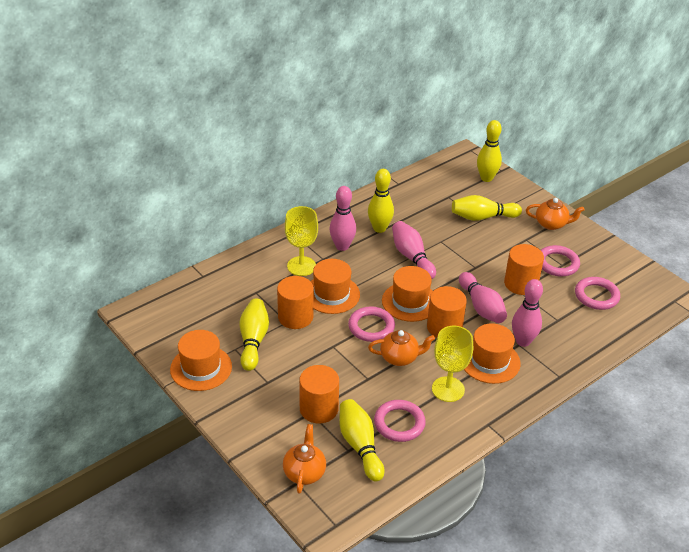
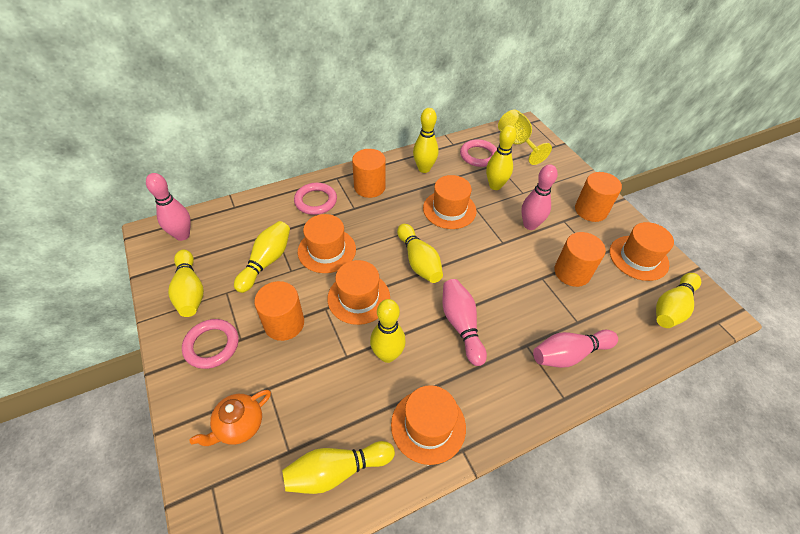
orange hat: 4 -> 5
orange teapot: 3 -> 1
pink ring: 4 -> 3
yellow bowling pin: 5 -> 8
yellow goblet: 2 -> 1

